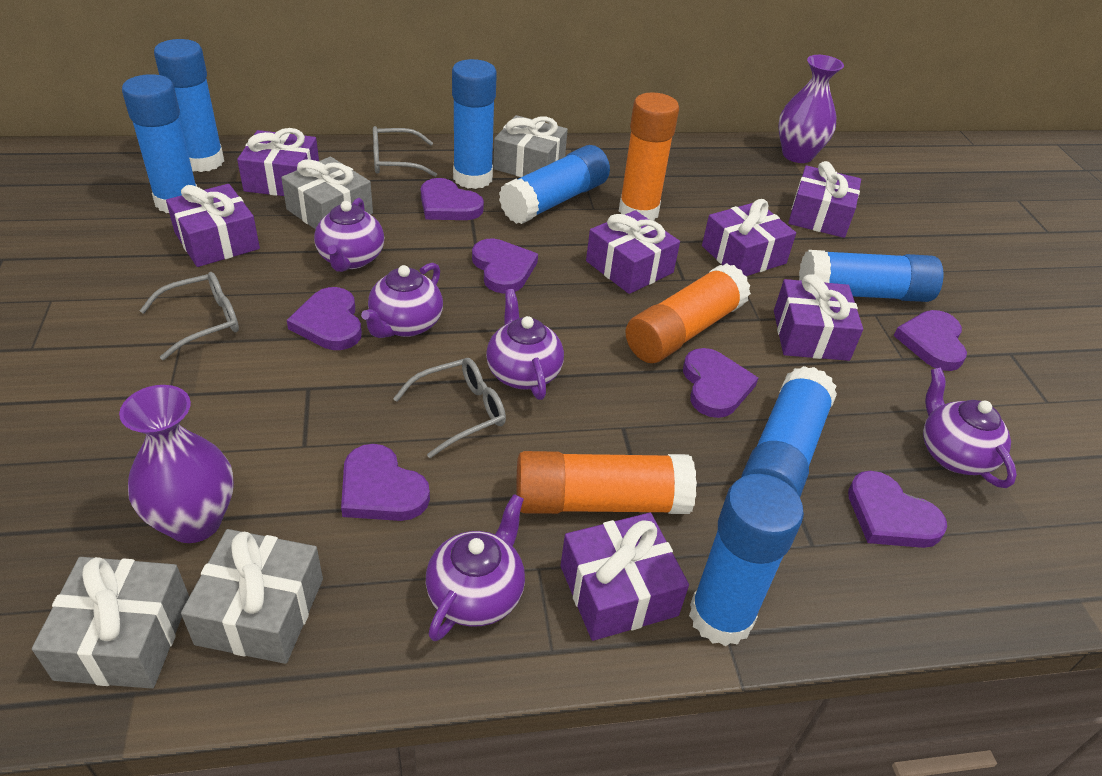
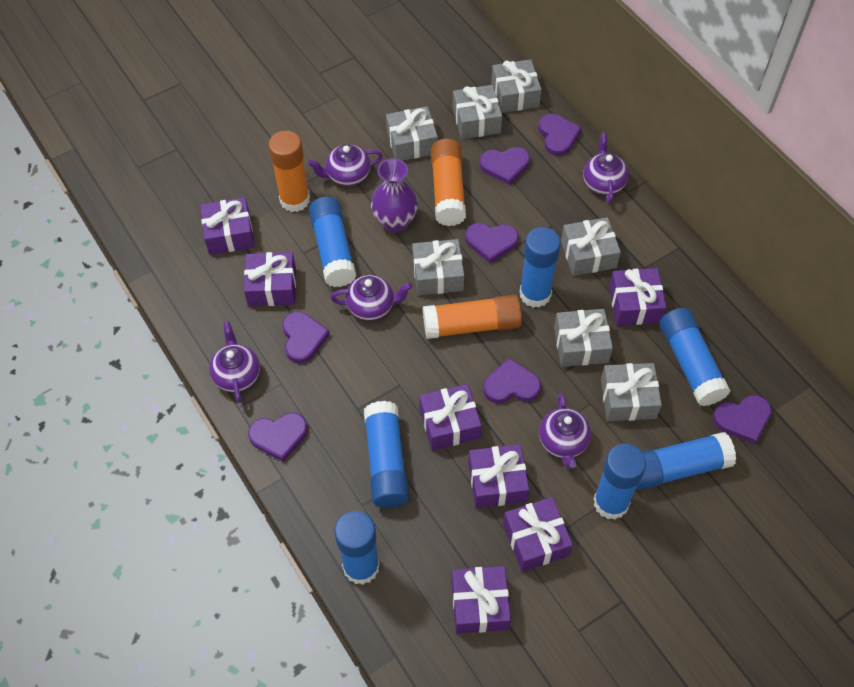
grey gift: 4 -> 7
grey glasses: 3 -> 0
purple vase: 2 -> 1

